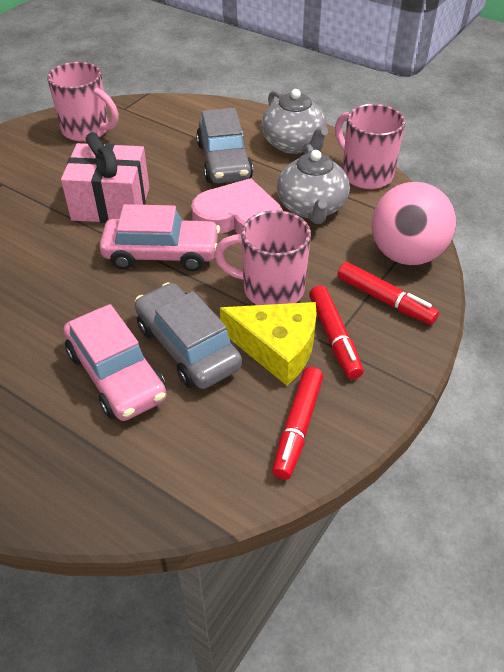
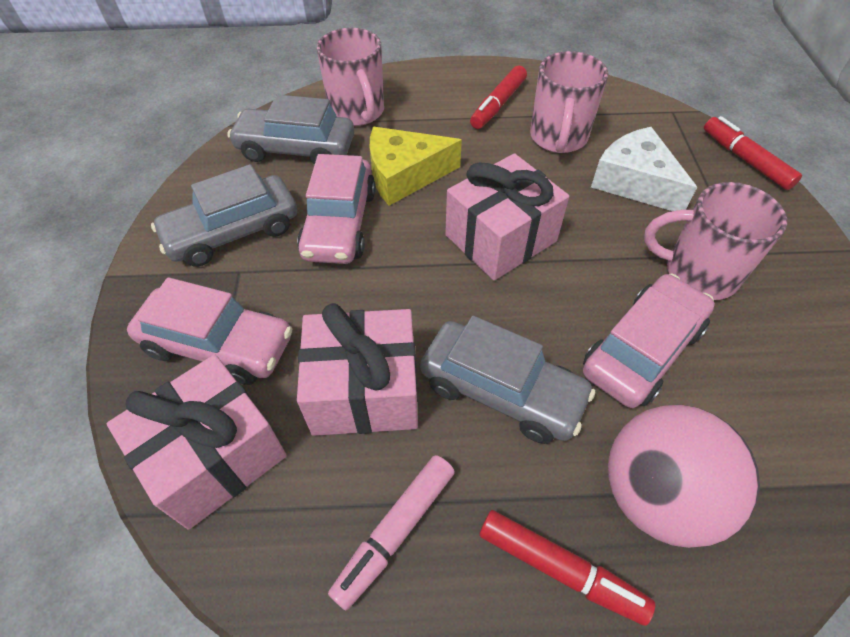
grey car: 2 -> 3
grey teapot: 2 -> 0
pink car: 2 -> 3
pink gift: 1 -> 3
pink heart: 1 -> 0
pink marker: 0 -> 1
white cheese: 0 -> 1

